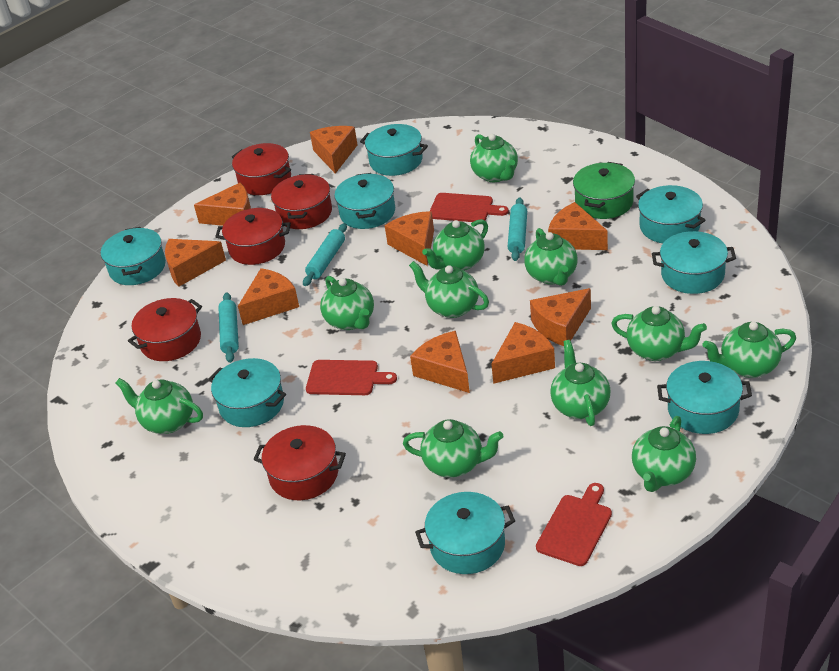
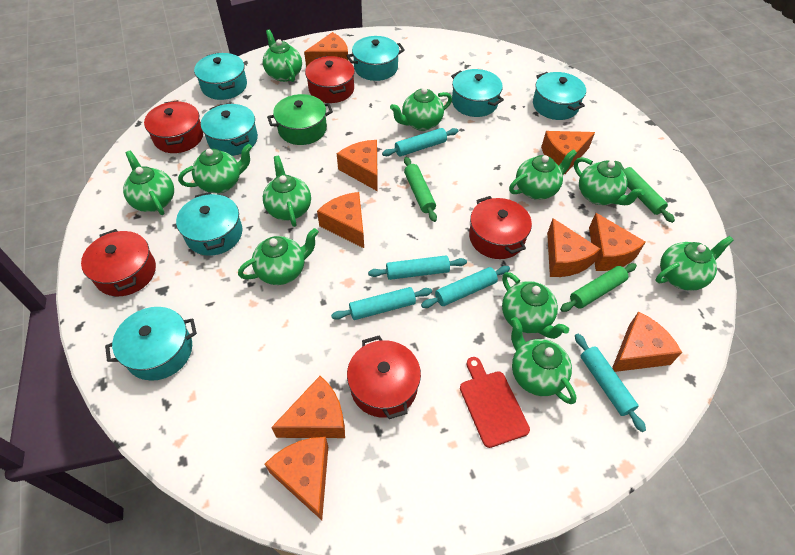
green rolling pin: 0 -> 3
red cutting board: 3 -> 1
turquoise pot: 8 -> 7
turquoise rolling pin: 3 -> 5

